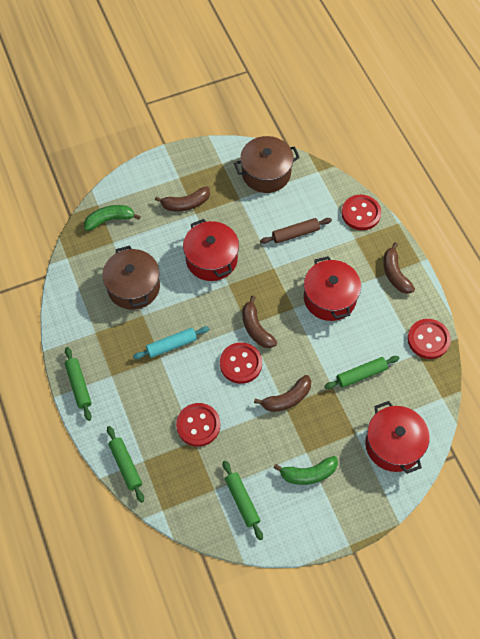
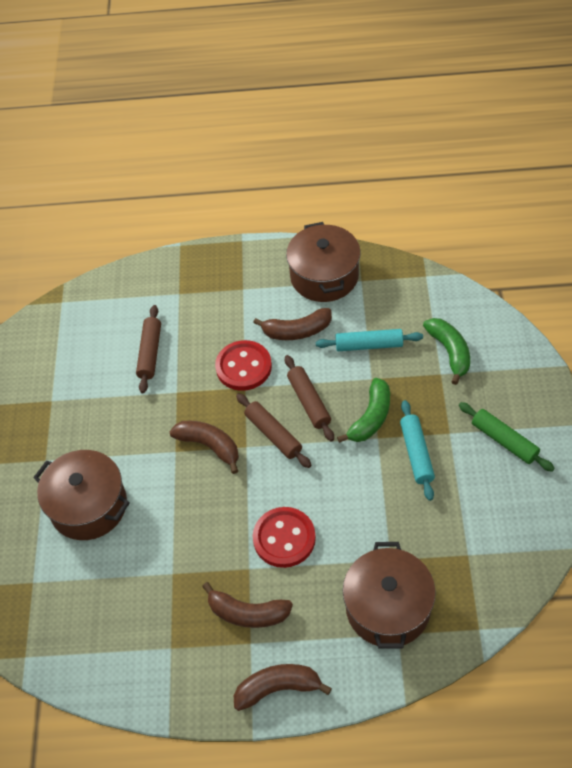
brown pot: 2 -> 3
brown rolling pin: 1 -> 3
green rolling pin: 4 -> 1
red button: 4 -> 2
red pot: 3 -> 0
turquoise rolling pin: 1 -> 2

